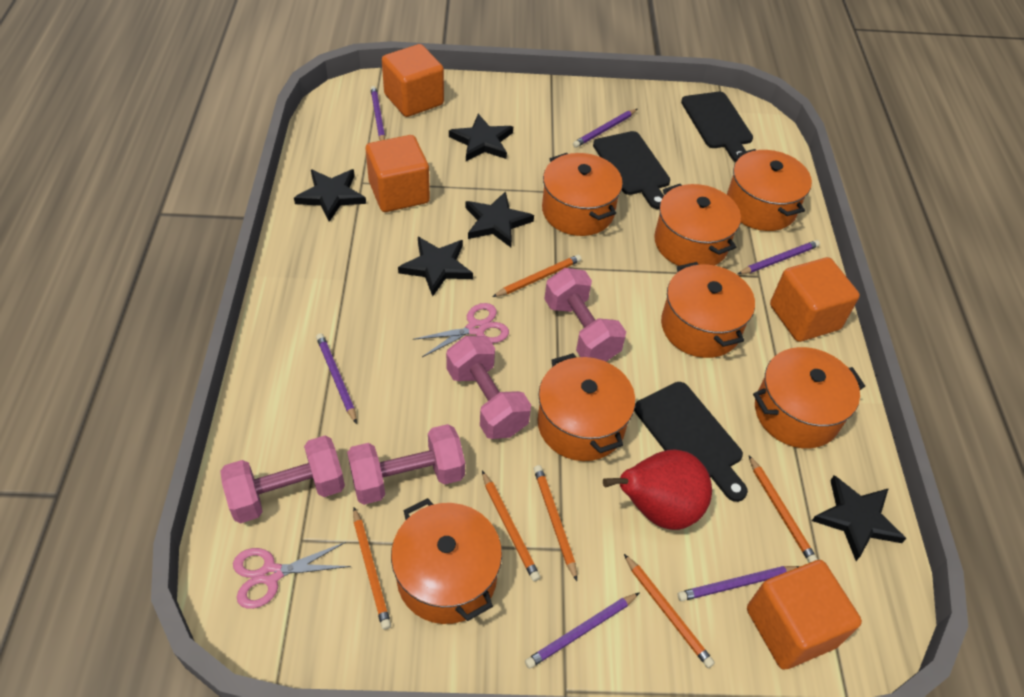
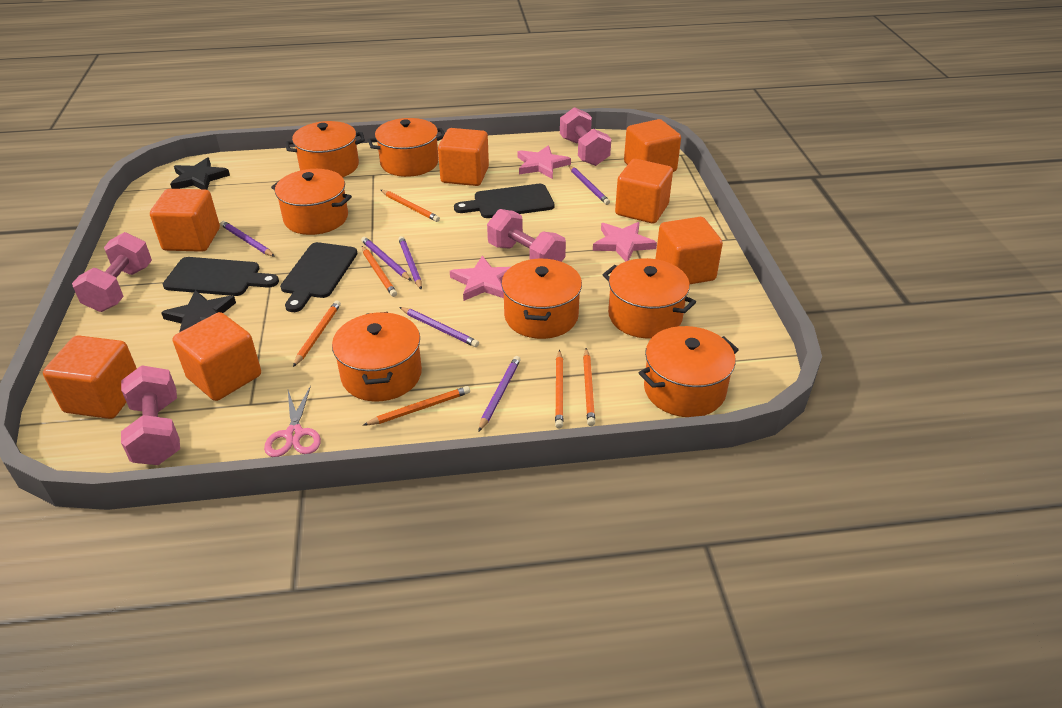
black star: 5 -> 2
orange cube: 4 -> 7
pink scissors: 2 -> 1
pink star: 0 -> 3
red pear: 1 -> 0

